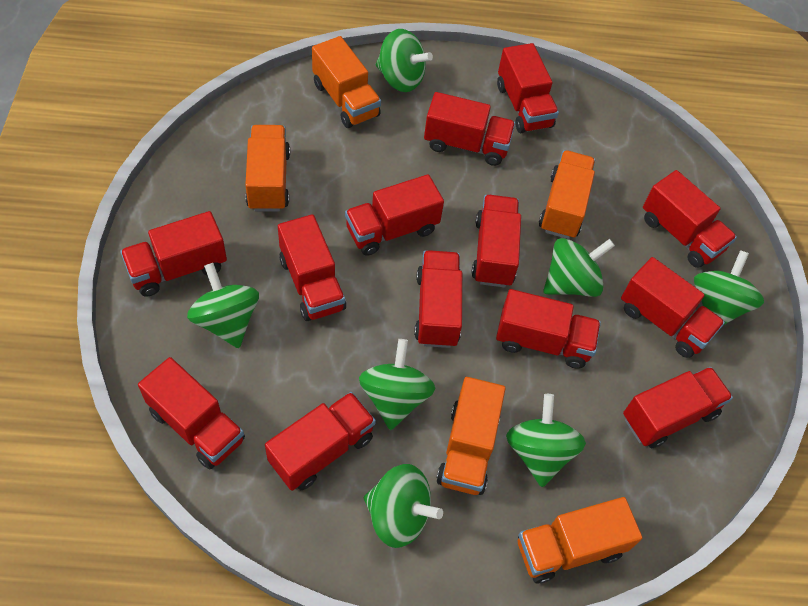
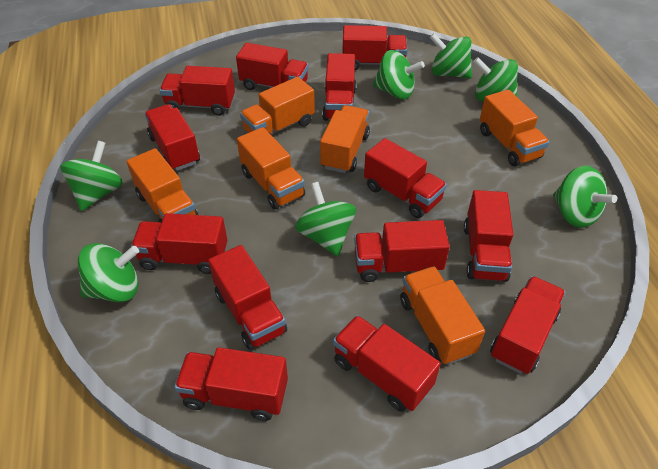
orange truck: 5 -> 6

